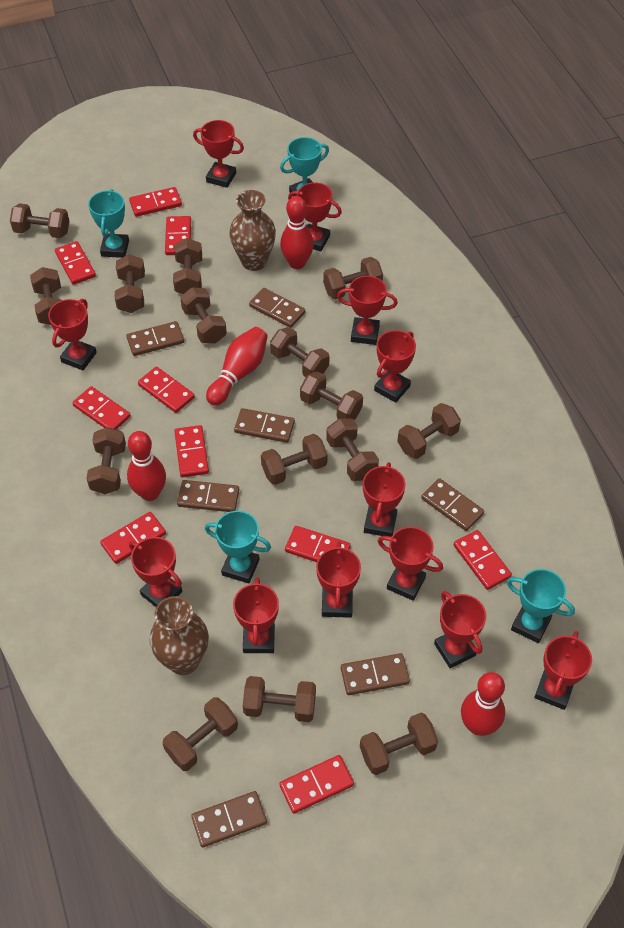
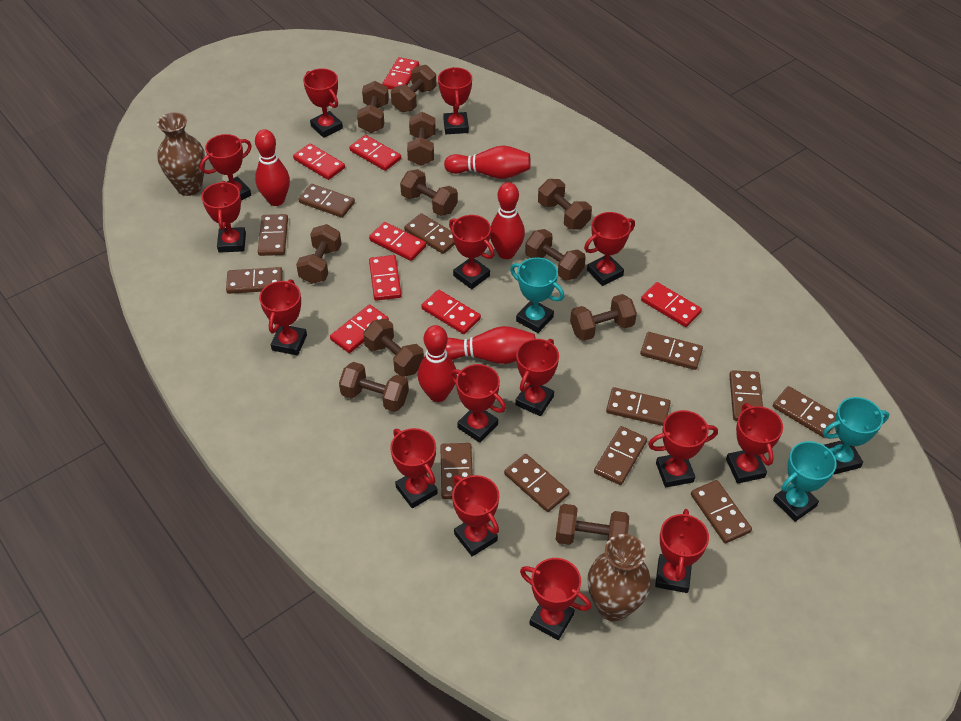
brown domino: 7 -> 12
brown dumbbell: 15 -> 11
red bowling pin: 4 -> 5
red domino: 10 -> 8
red trophy: 12 -> 15
turquoise trophy: 4 -> 3

